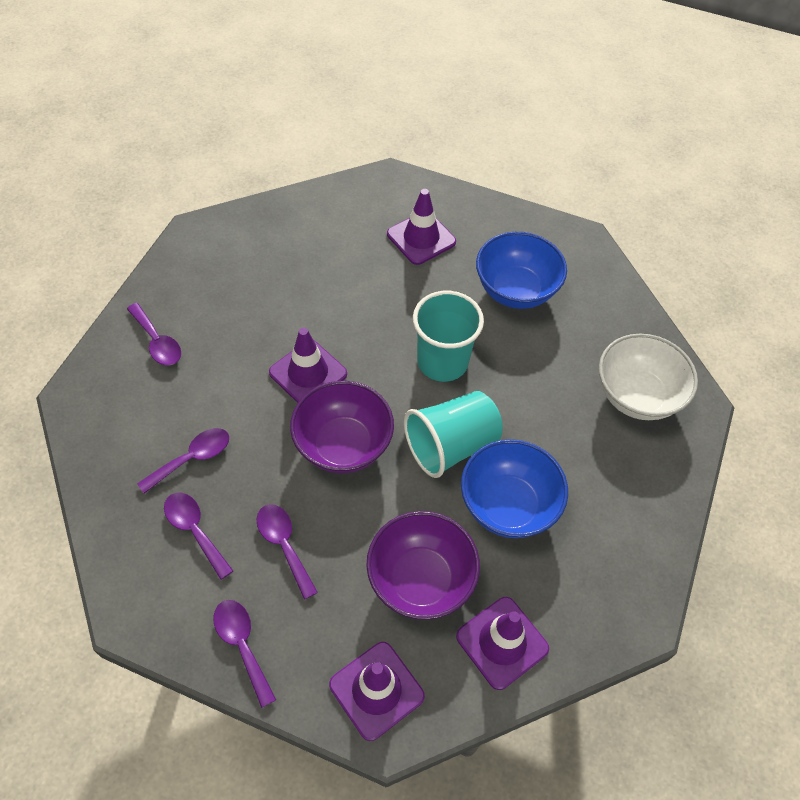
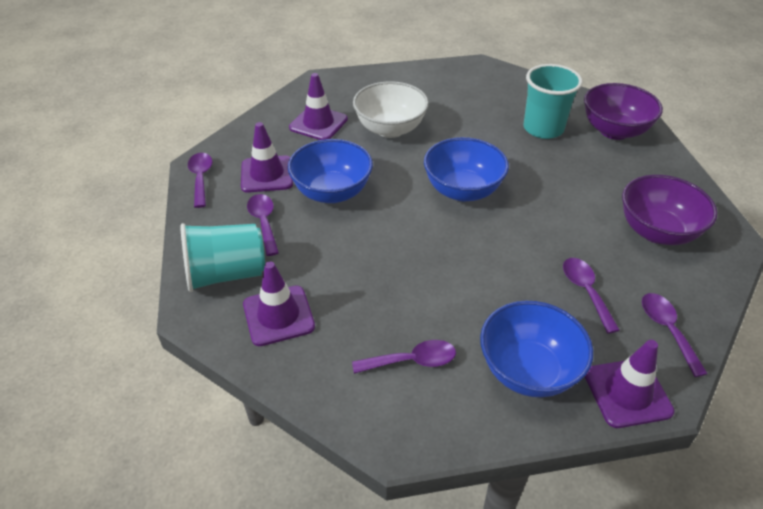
blue bowl: 2 -> 3

